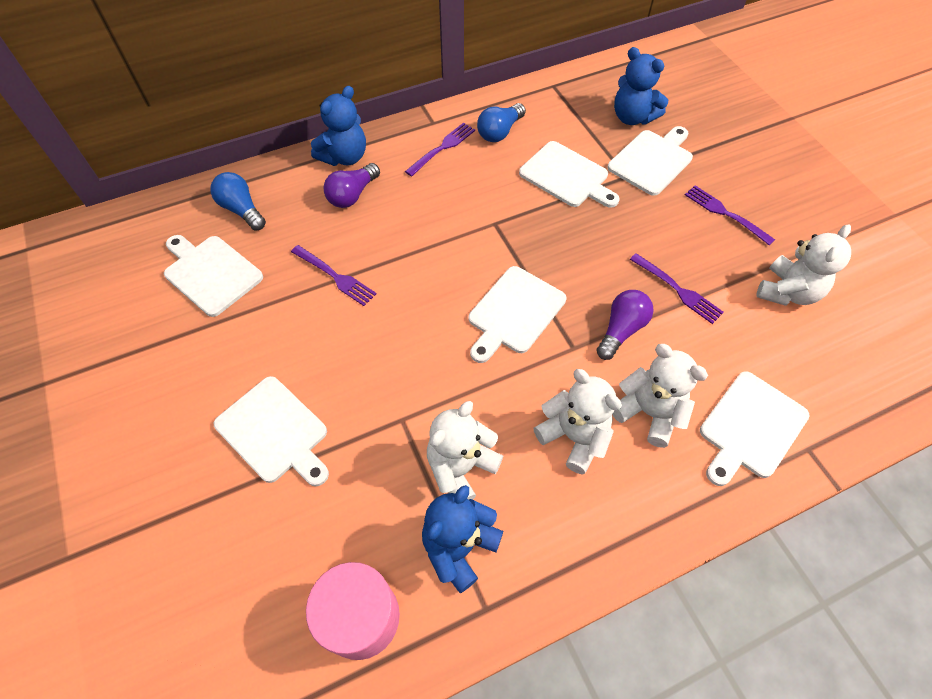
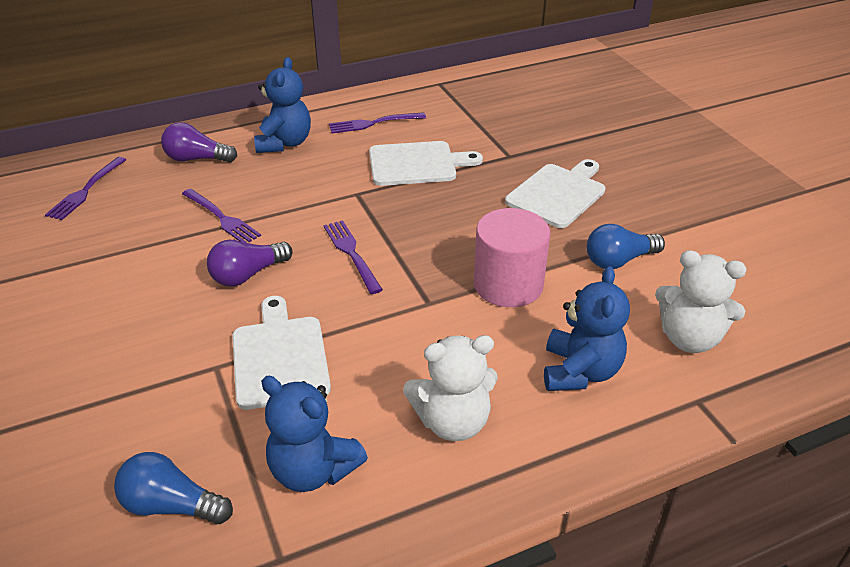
white cutting board: 6 -> 3
white teddy bear: 4 -> 2

